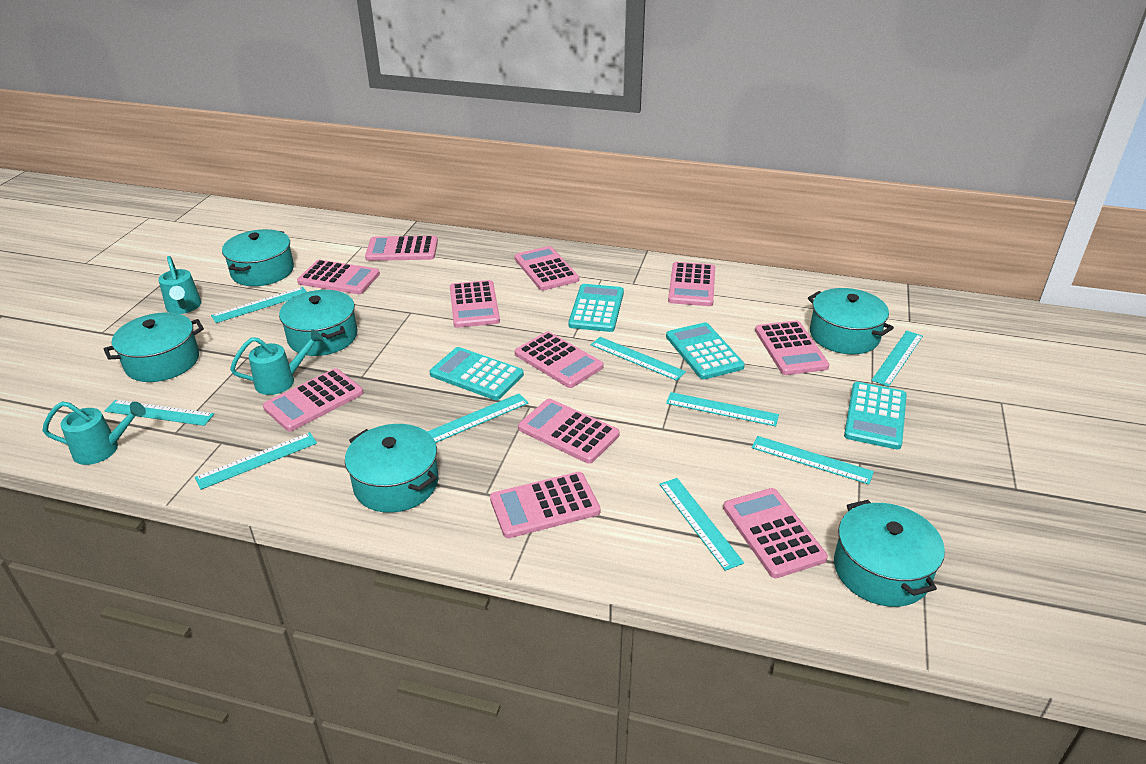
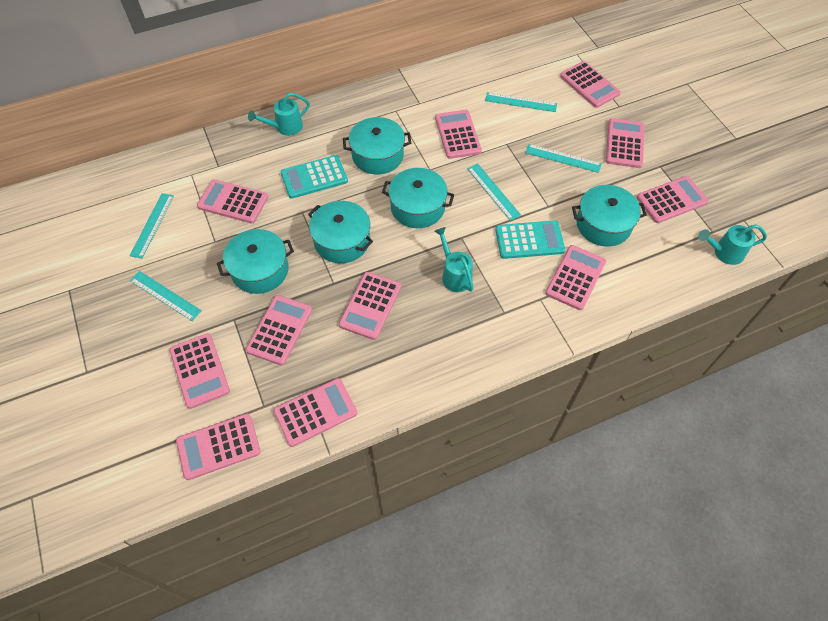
turquoise calculator: 4 -> 2
turquoise pot: 6 -> 5
turquoise ruler: 9 -> 5

